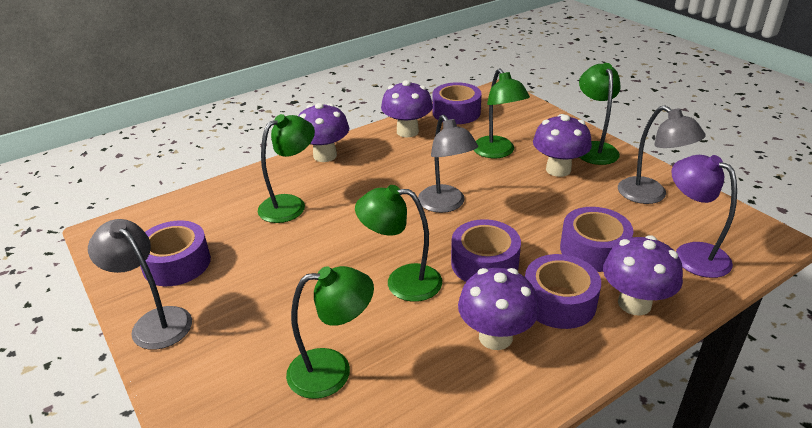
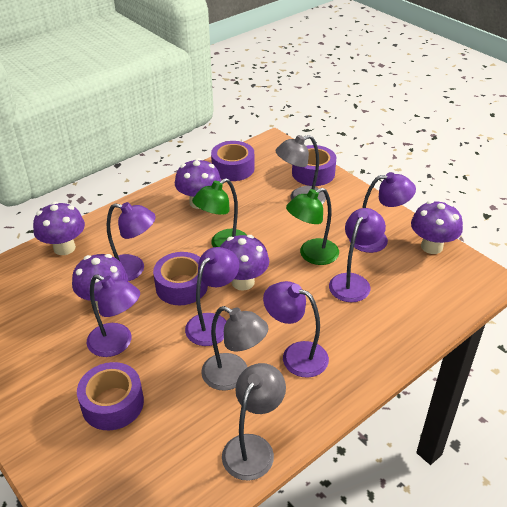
green lamp: 5 -> 2
purple lamp: 1 -> 6
purple tape: 5 -> 4

